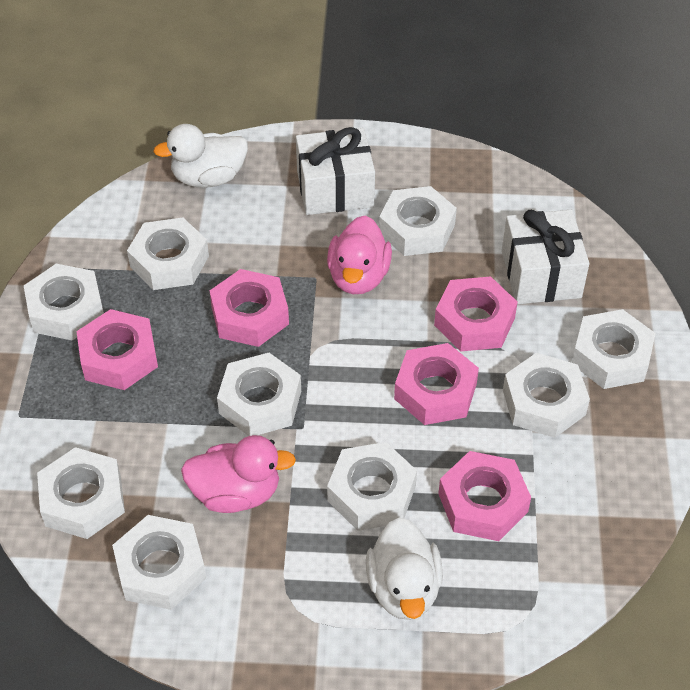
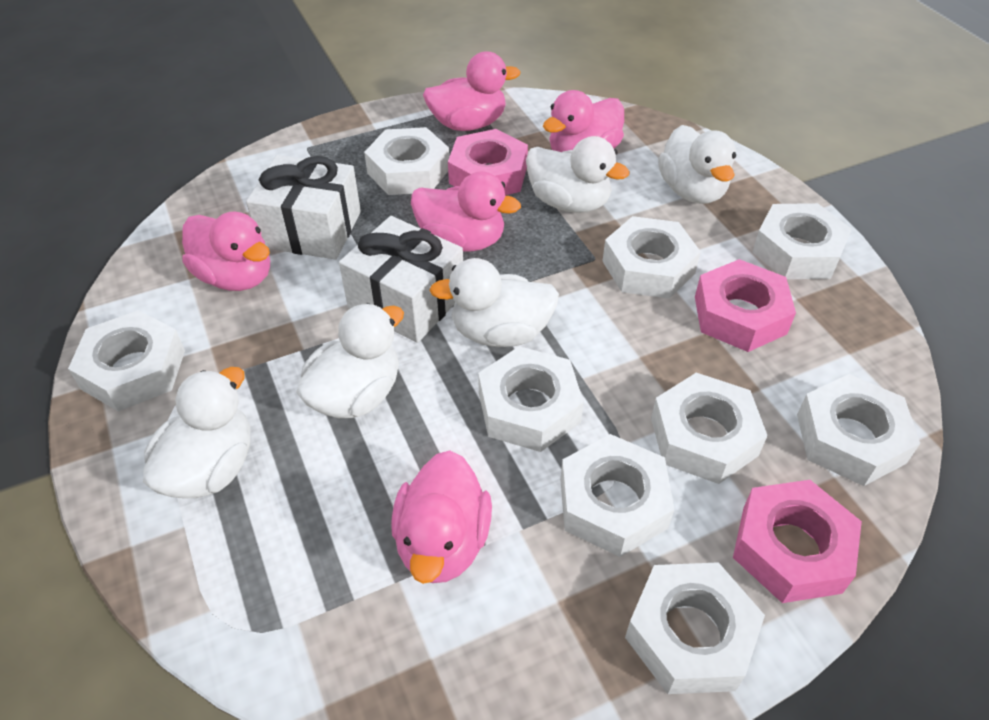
pink duck: 2 -> 5
pink nut: 5 -> 3
white duck: 2 -> 5

